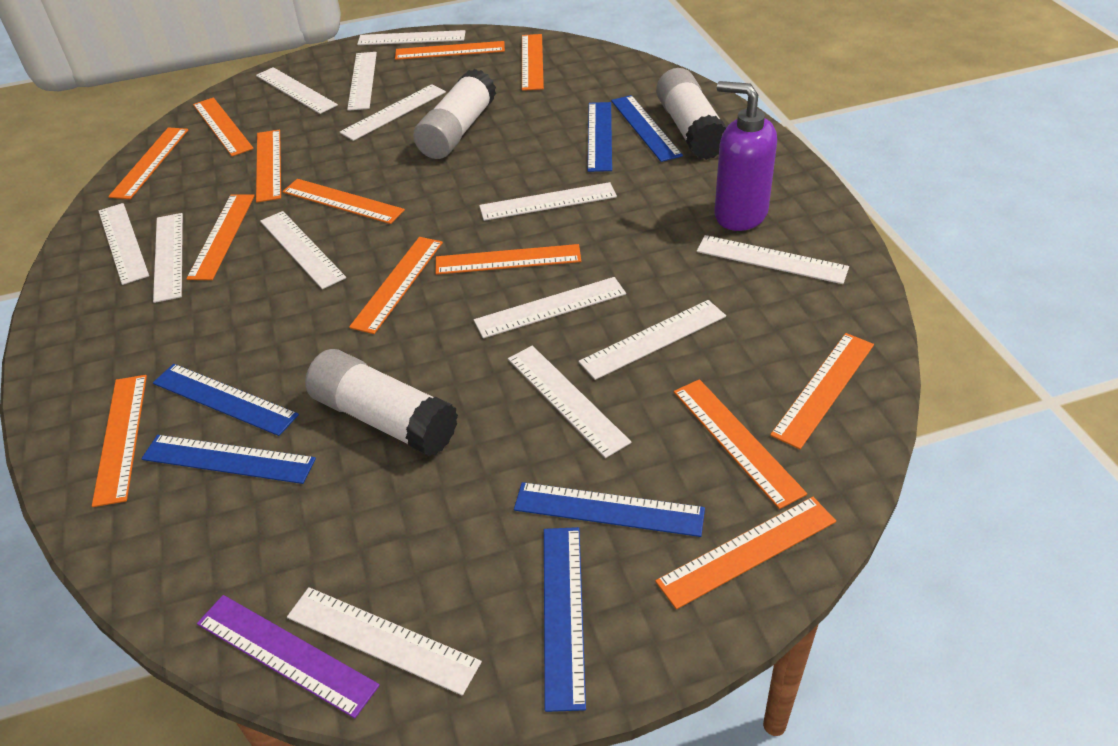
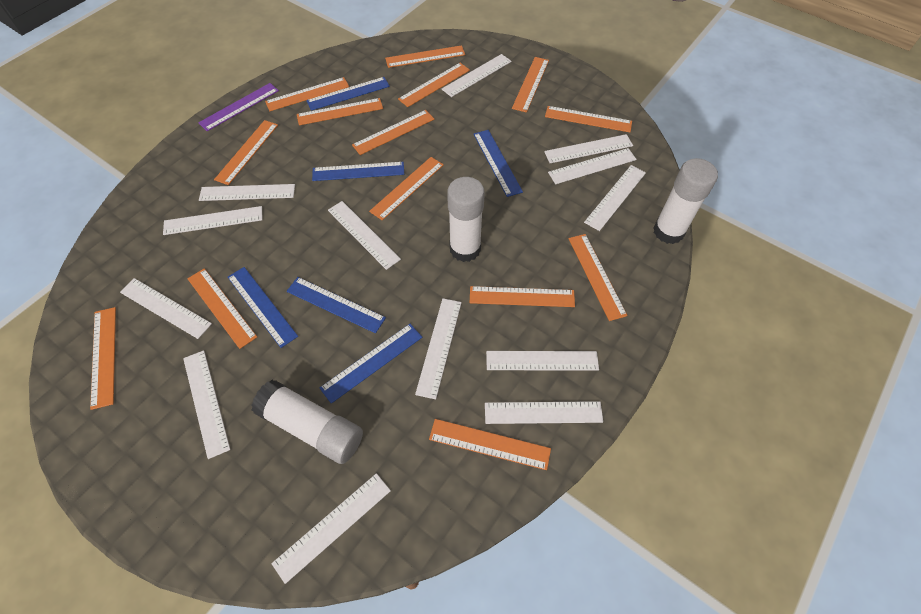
orange ruler: 13 -> 14
purple soap dispenser: 1 -> 0

